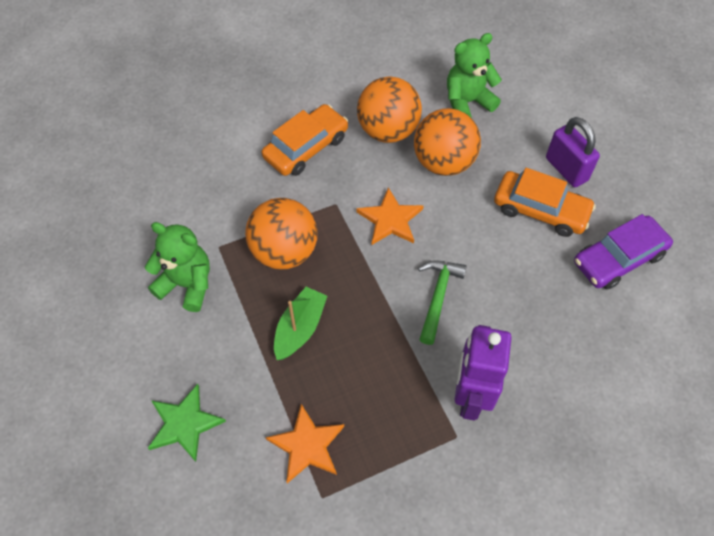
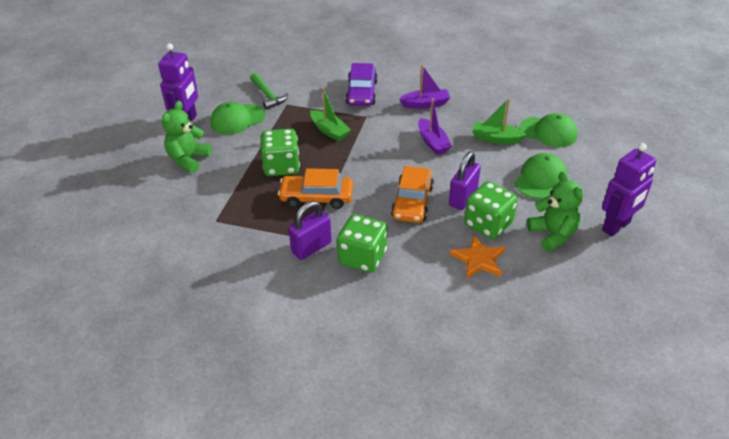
green boat: 1 -> 2
green cap: 0 -> 3
green dice: 0 -> 3
green star: 1 -> 0
orange ball: 3 -> 0
orange star: 2 -> 1
purple boat: 0 -> 2
purple padlock: 1 -> 2
purple robot: 1 -> 2

